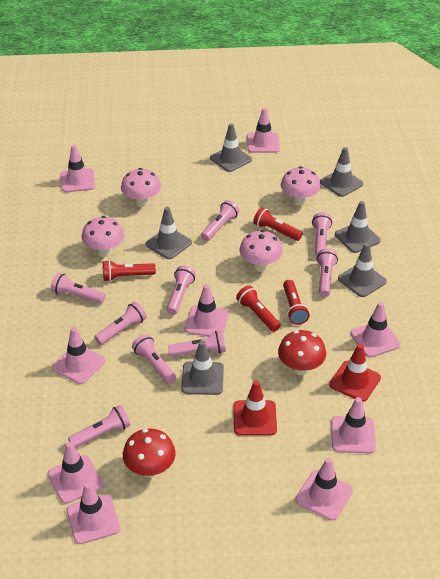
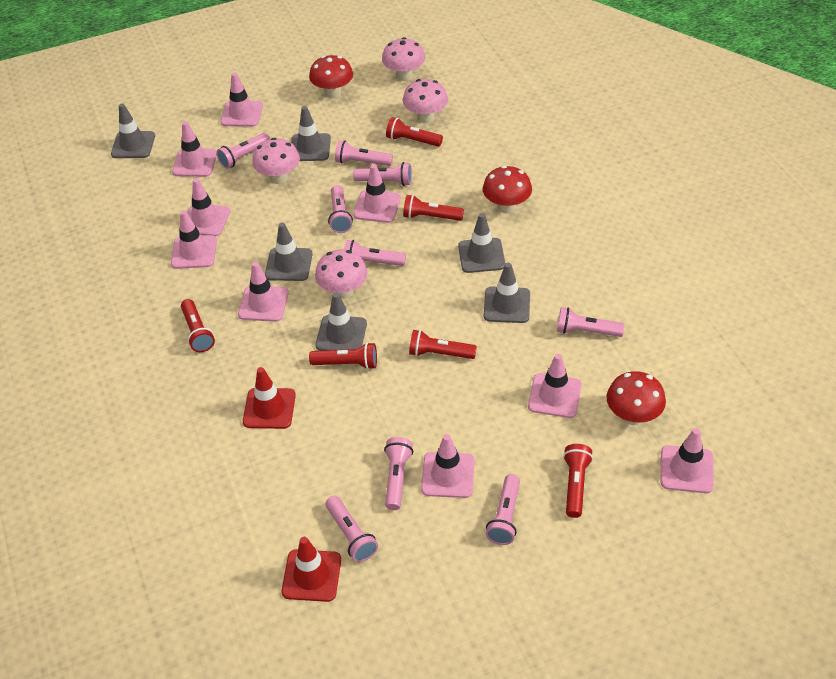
red flashlight: 4 -> 6
red mushroom: 2 -> 3

